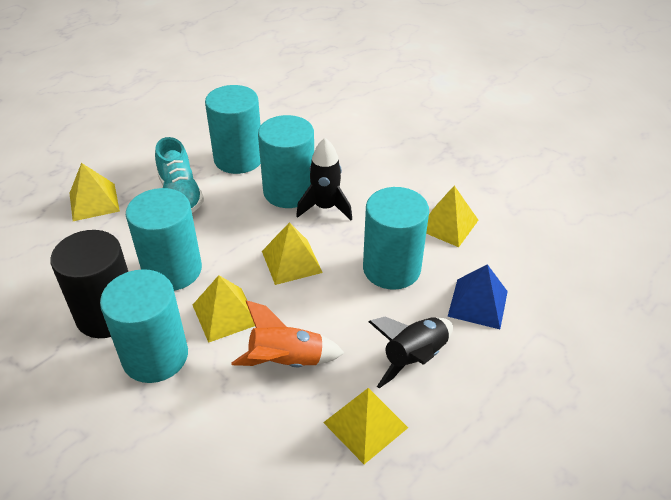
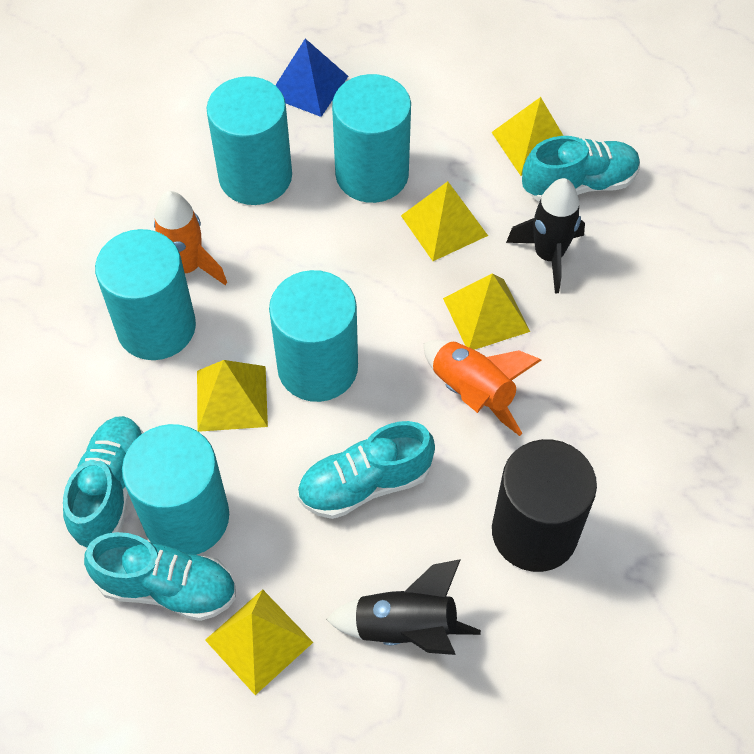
orange rocket: 1 -> 2
turquoise shoe: 1 -> 4

